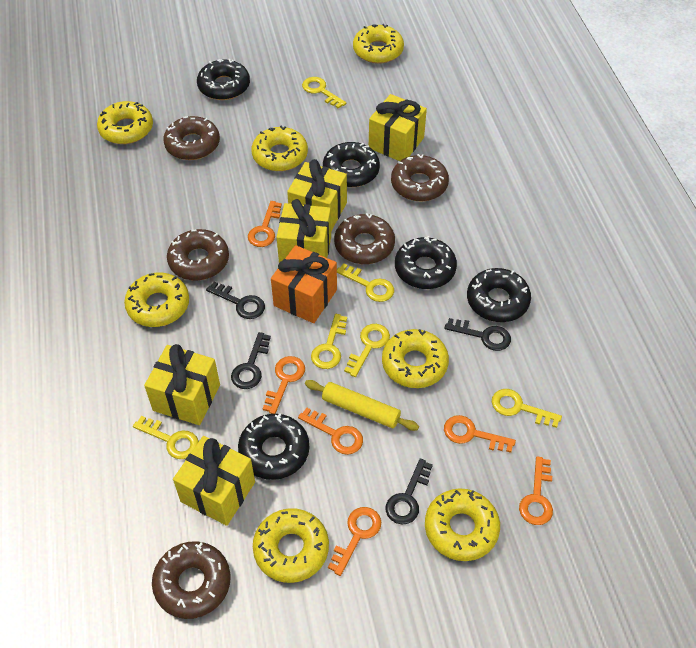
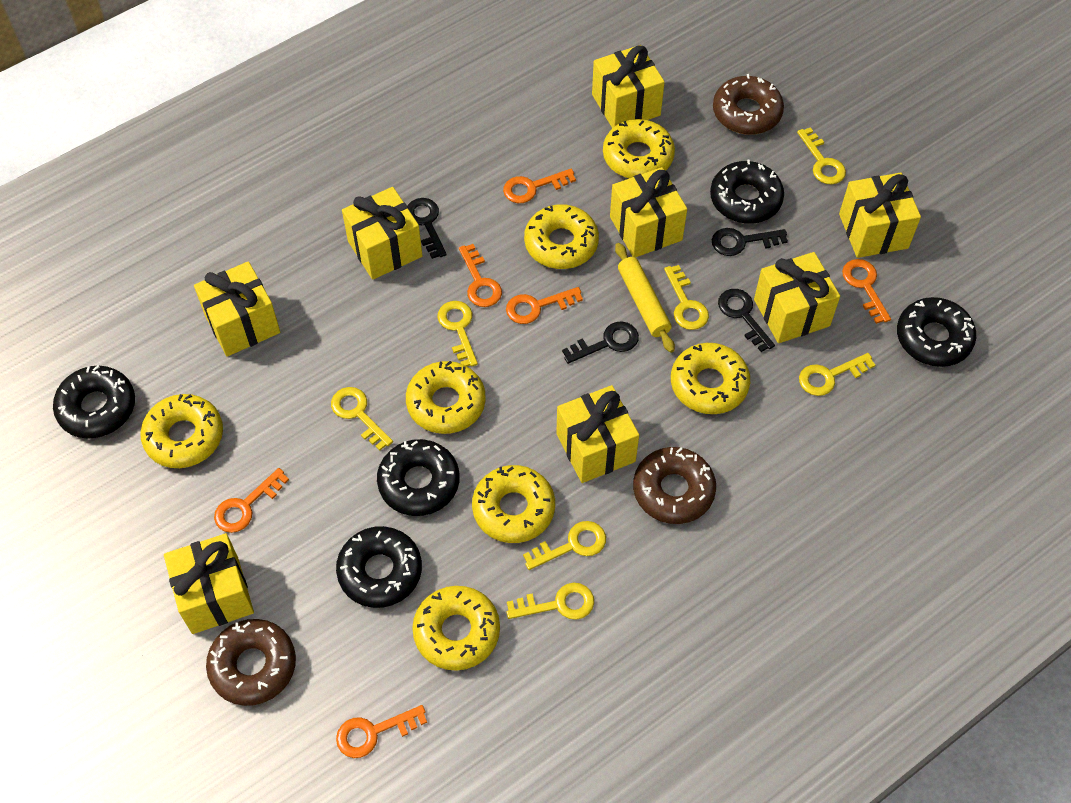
brown donut: 5 -> 3
orange gift: 1 -> 0
yellow gift: 5 -> 8
yellow key: 6 -> 7

